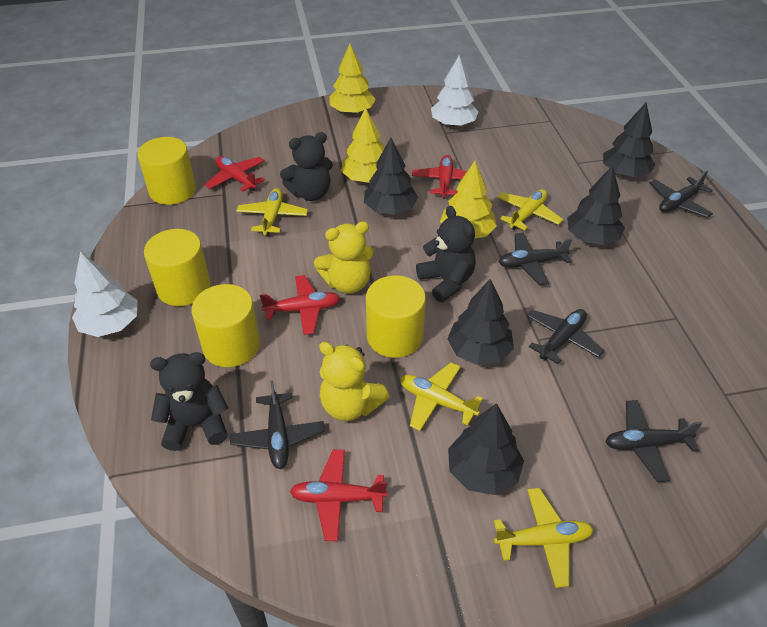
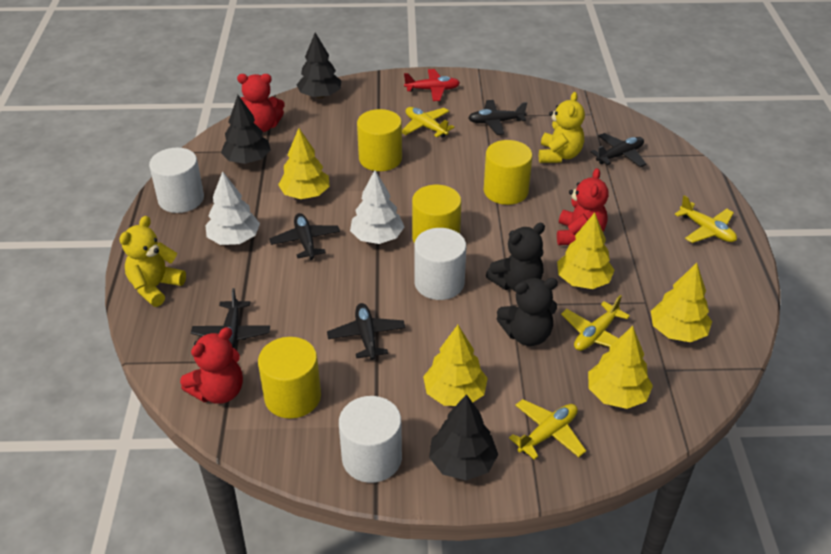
black teddy bear: 3 -> 2
black tree: 5 -> 3
red plane: 4 -> 1
red teddy bear: 0 -> 3
white cylinder: 0 -> 3
yellow tree: 3 -> 5

